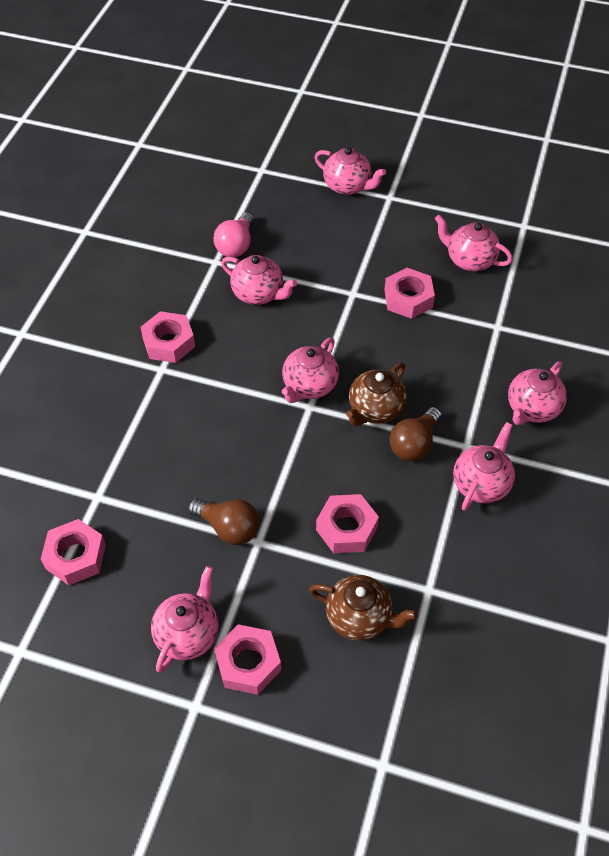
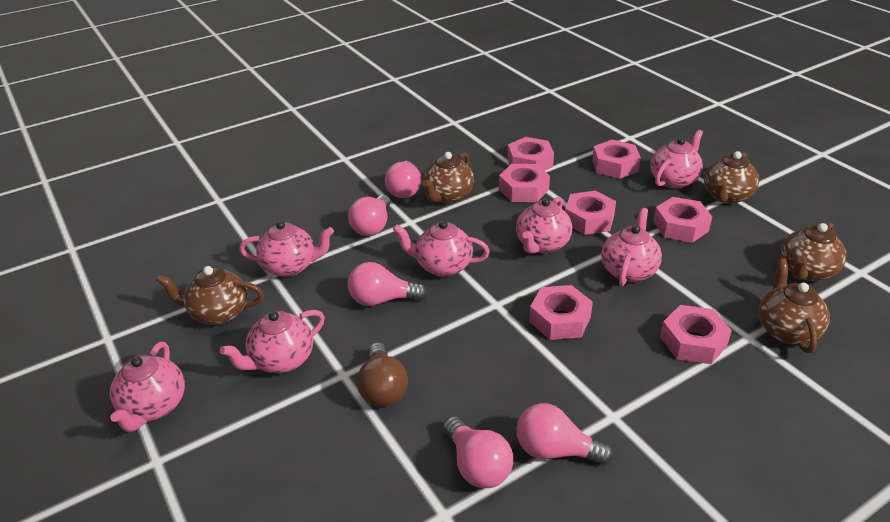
brown light bulb: 2 -> 1
brown teapot: 2 -> 5
pink light bulb: 1 -> 5
pink nut: 5 -> 7

